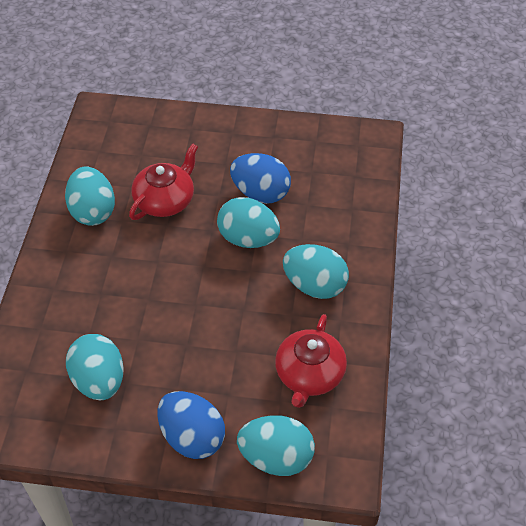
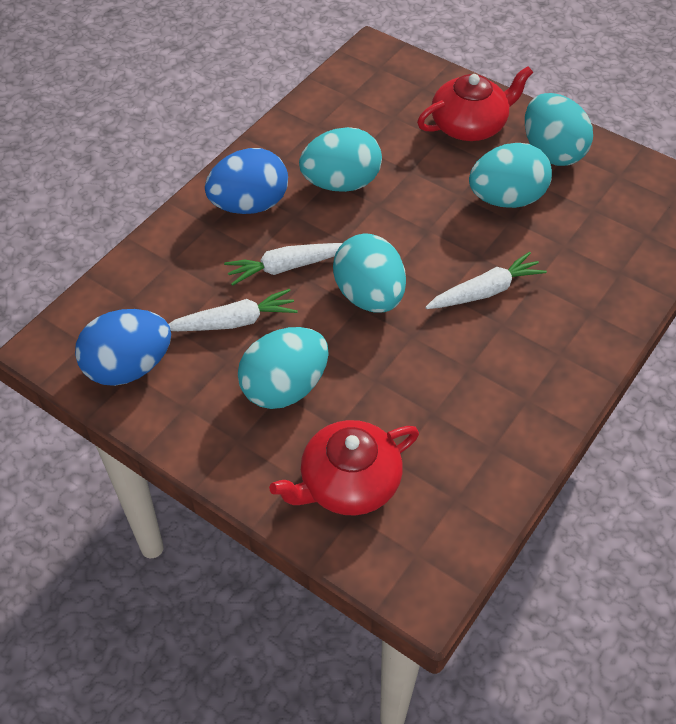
white carrot: 0 -> 3

